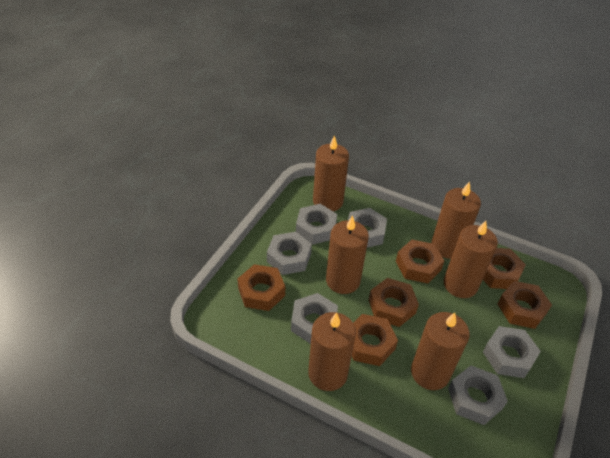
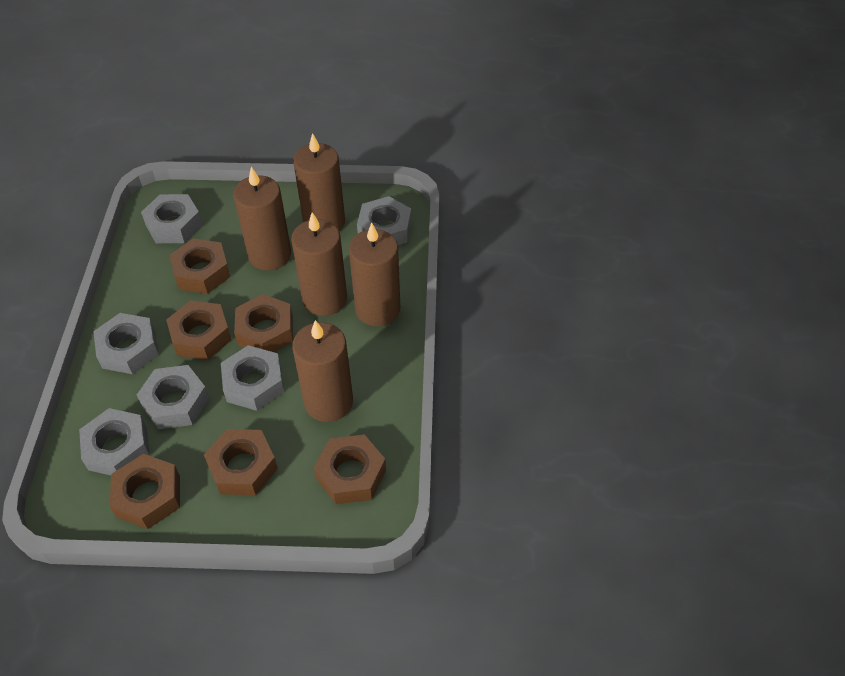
brown candle: 6 -> 5

